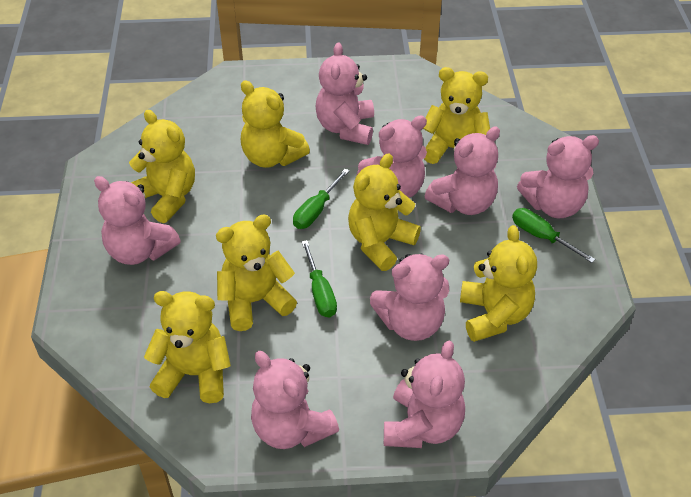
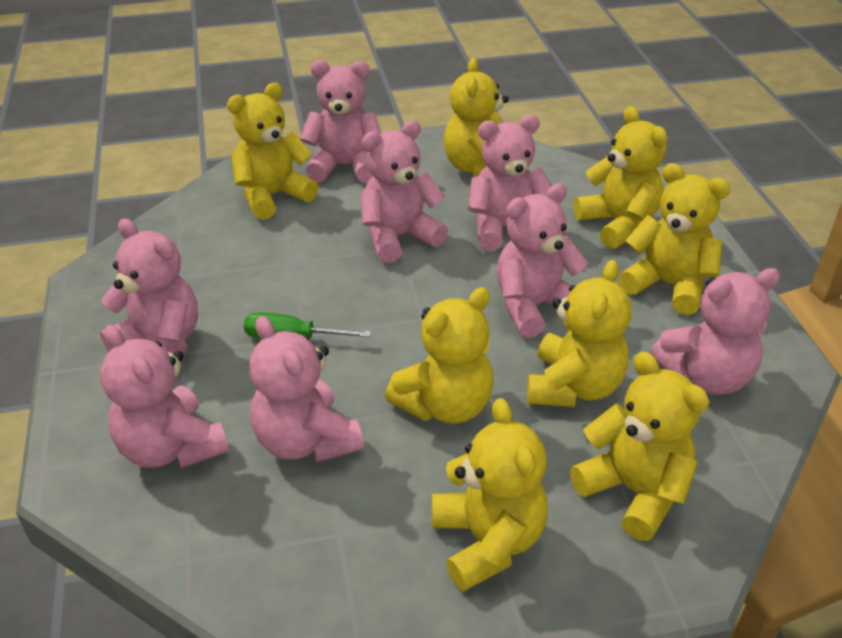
green screwdriver: 3 -> 1
yellow teddy bear: 7 -> 8

